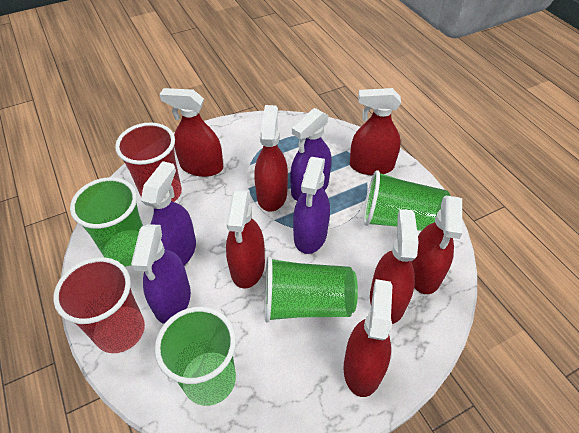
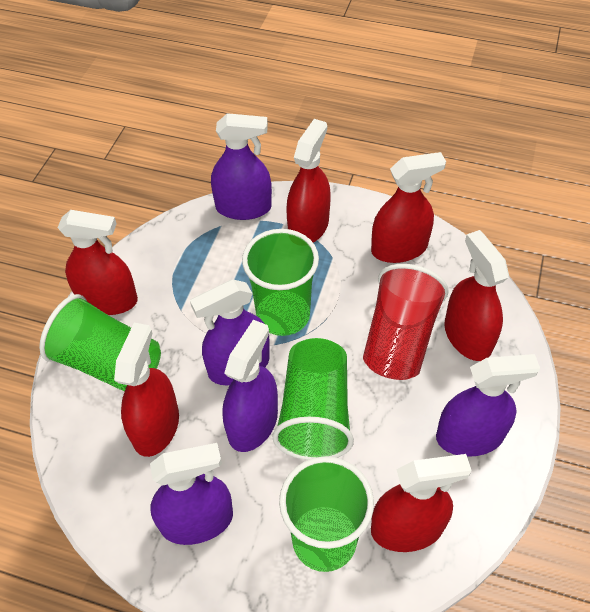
purple spray bottle: 4 -> 5
red cup: 2 -> 1
red spray bottle: 7 -> 6

